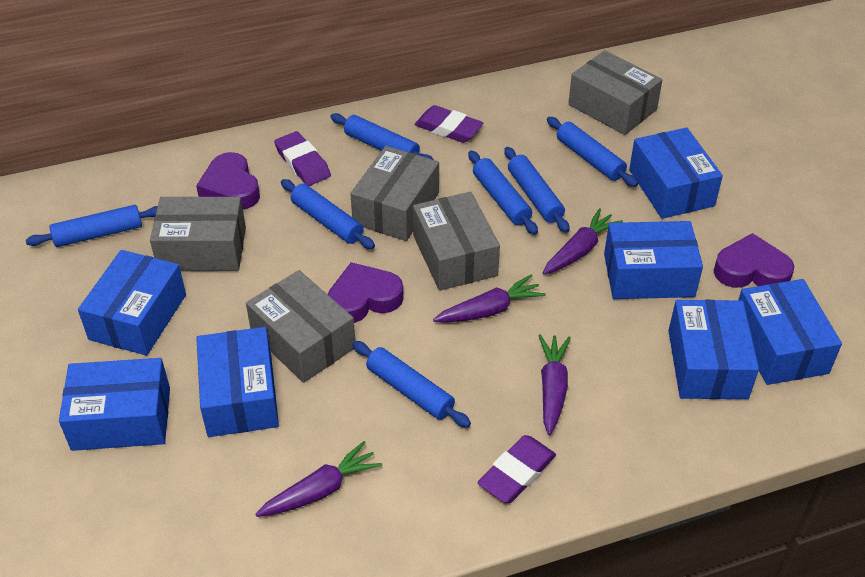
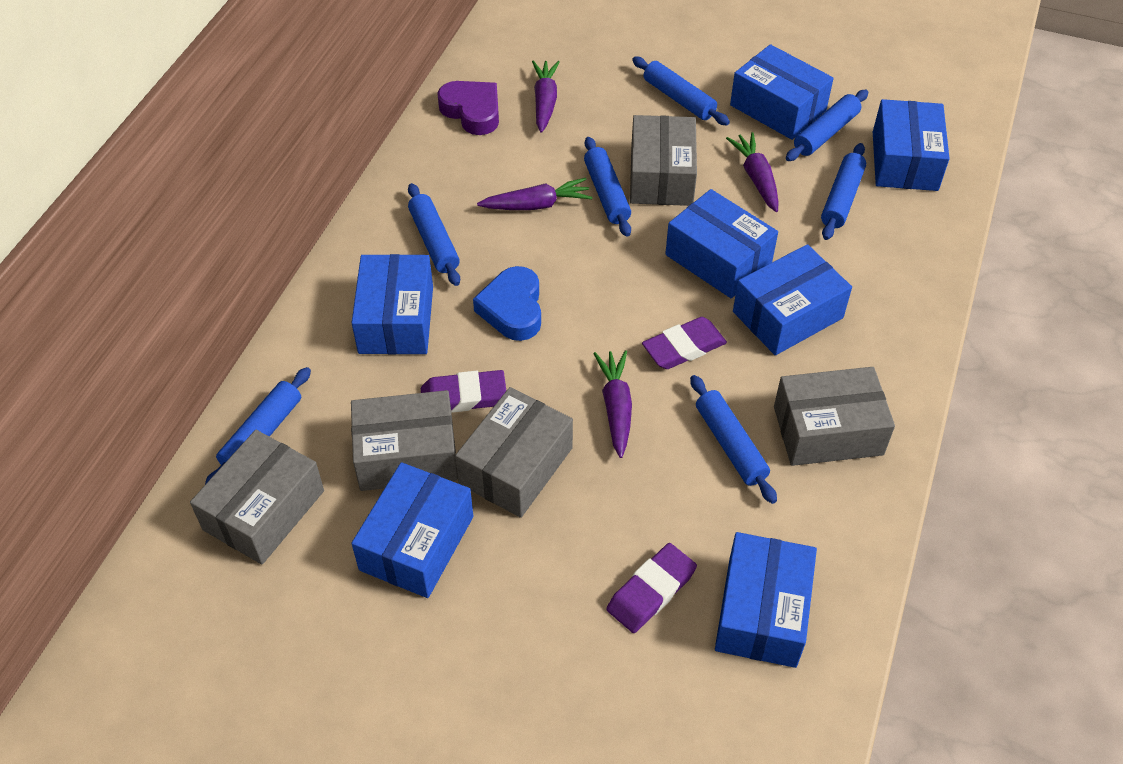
blue heart: 0 -> 1
purple heart: 3 -> 1

